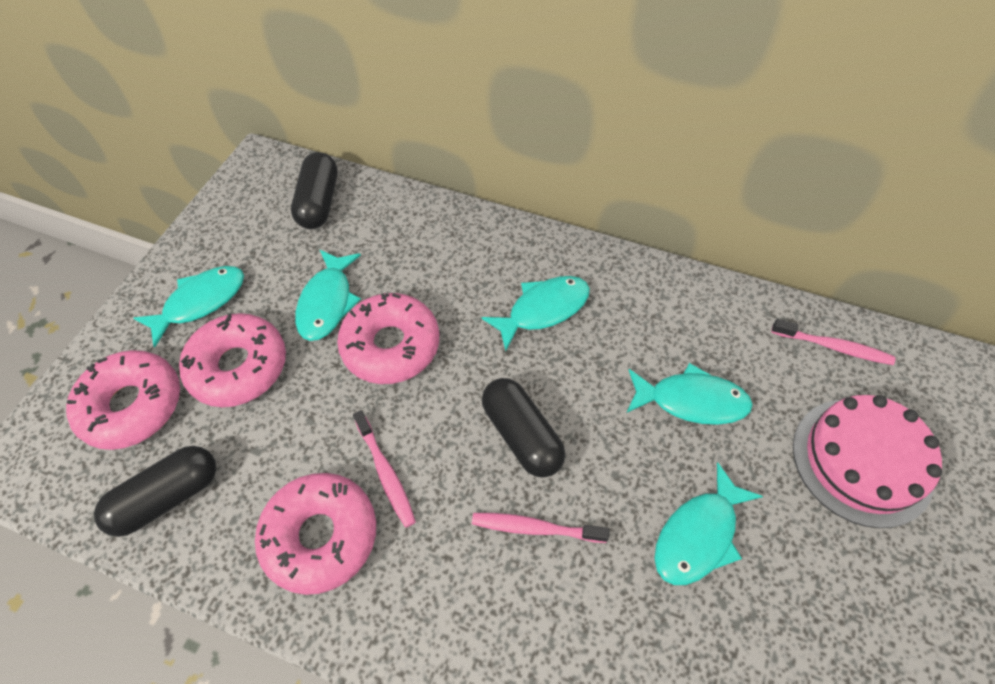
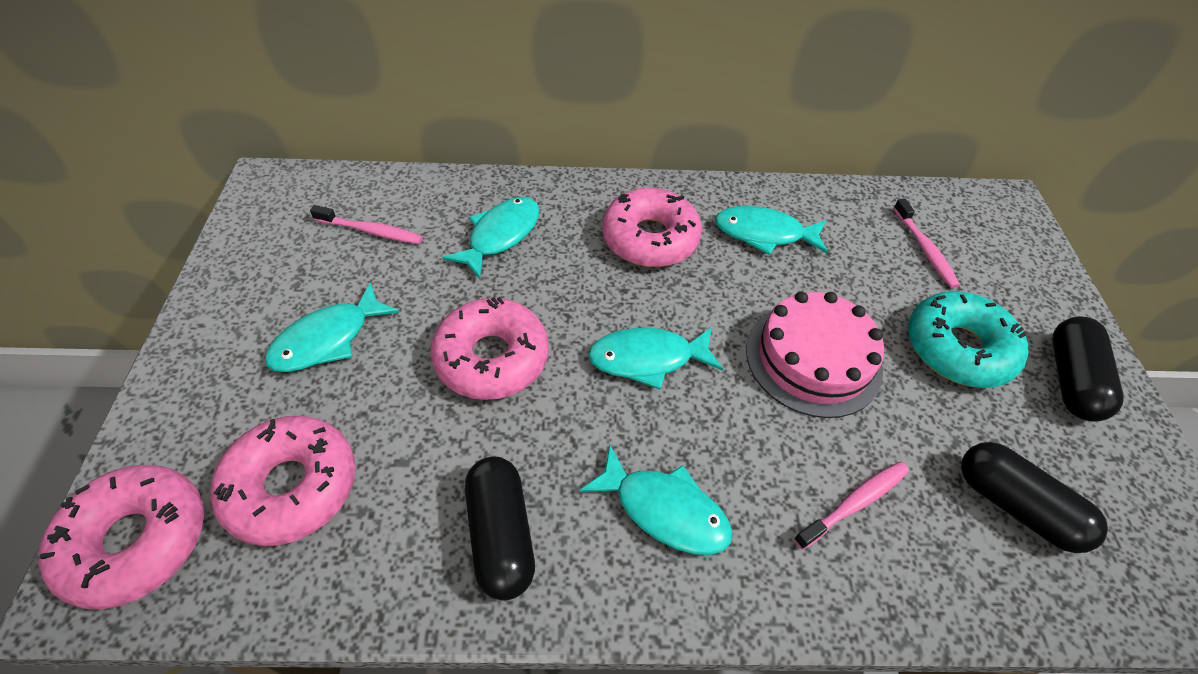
turquoise donut: 0 -> 1

